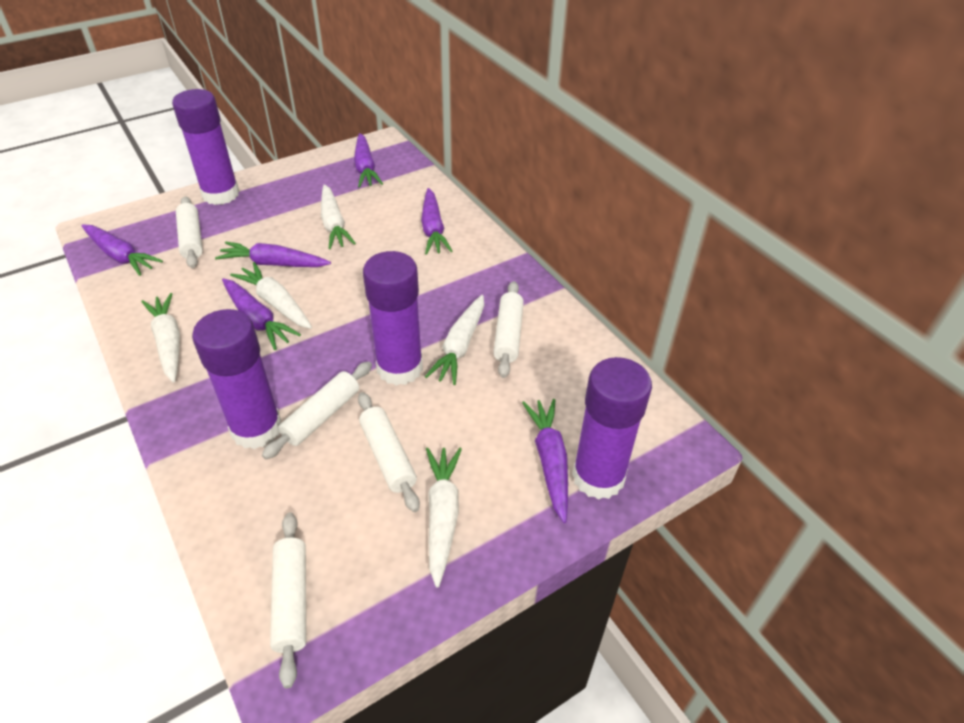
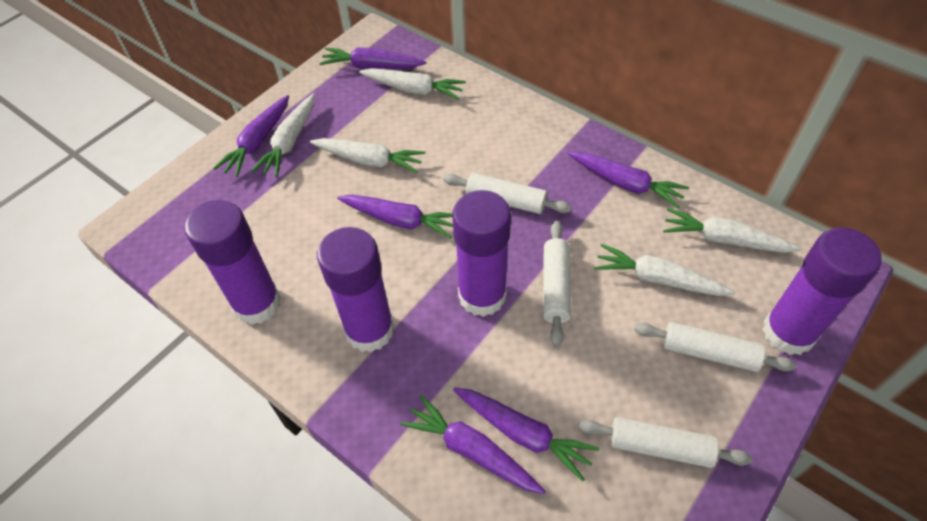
white rolling pin: 5 -> 4

